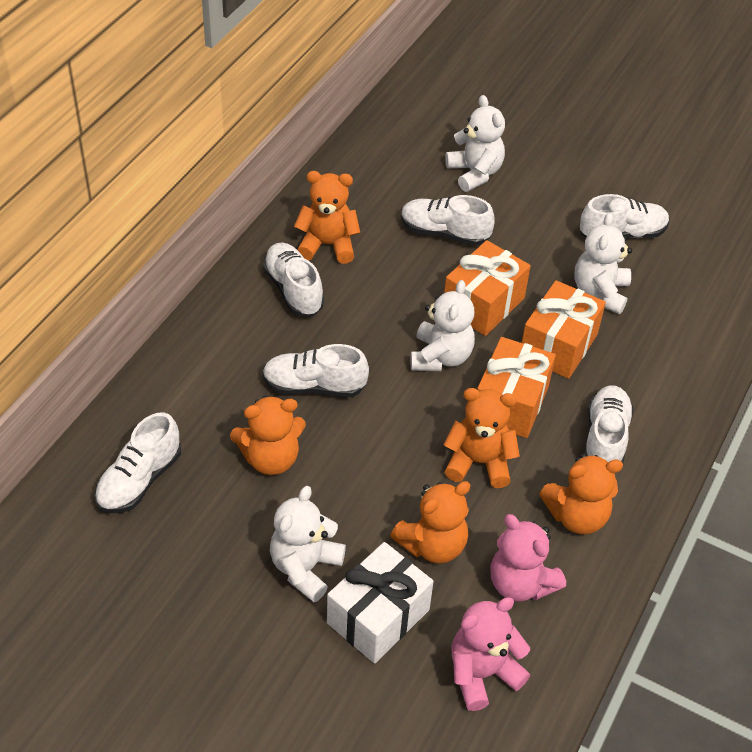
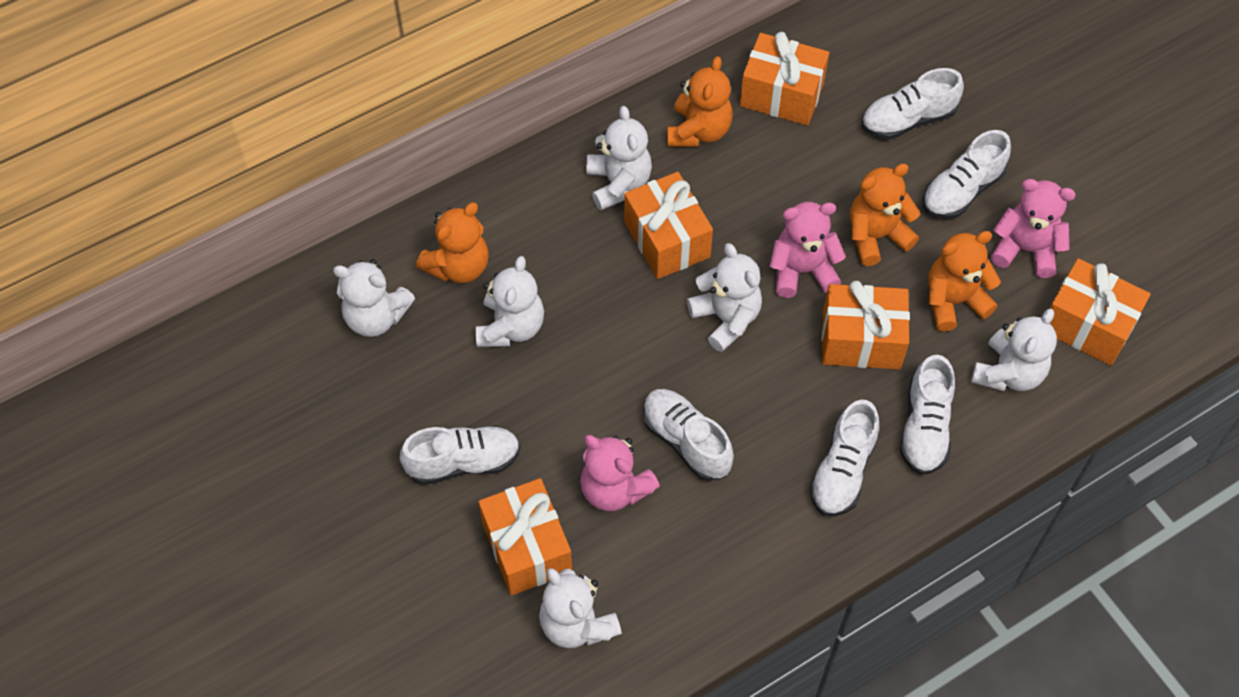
orange gift: 3 -> 5
orange teddy bear: 5 -> 4
pink teddy bear: 2 -> 3
white gift: 1 -> 0
white teddy bear: 4 -> 6

